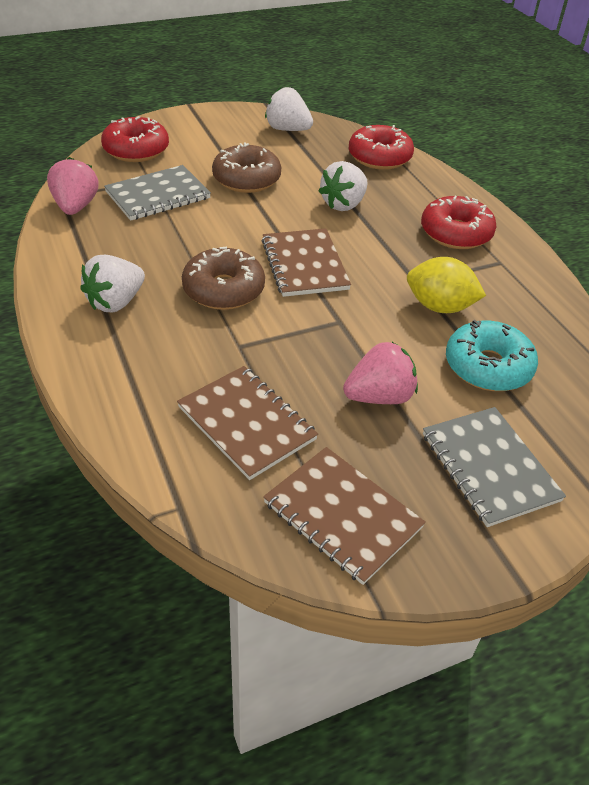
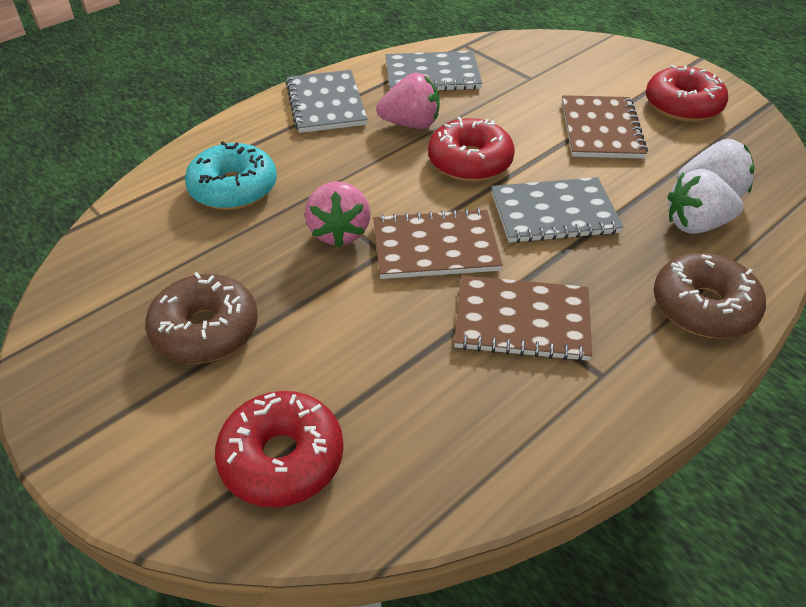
grey notebook: 2 -> 3
white strawberry: 3 -> 2
yellow lemon: 1 -> 0

